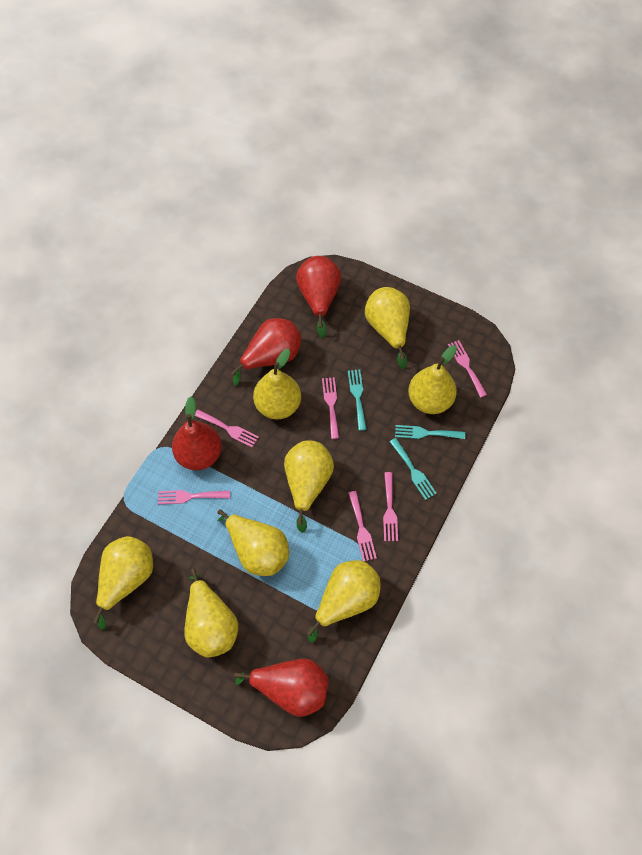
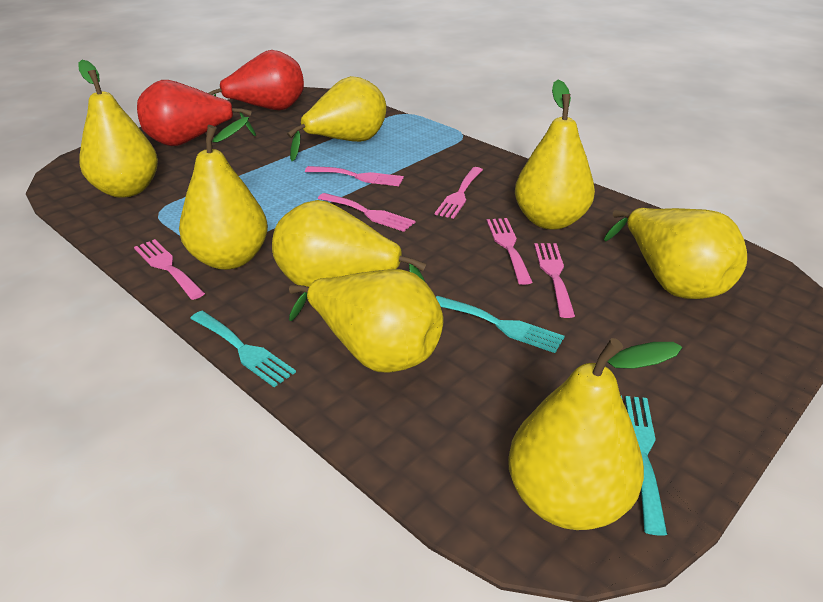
red pear: 4 -> 2

